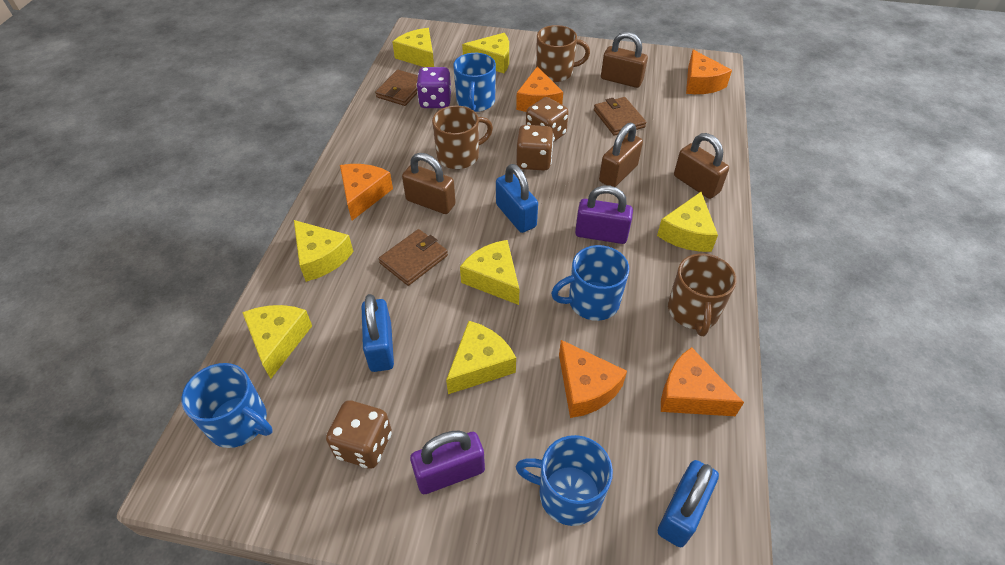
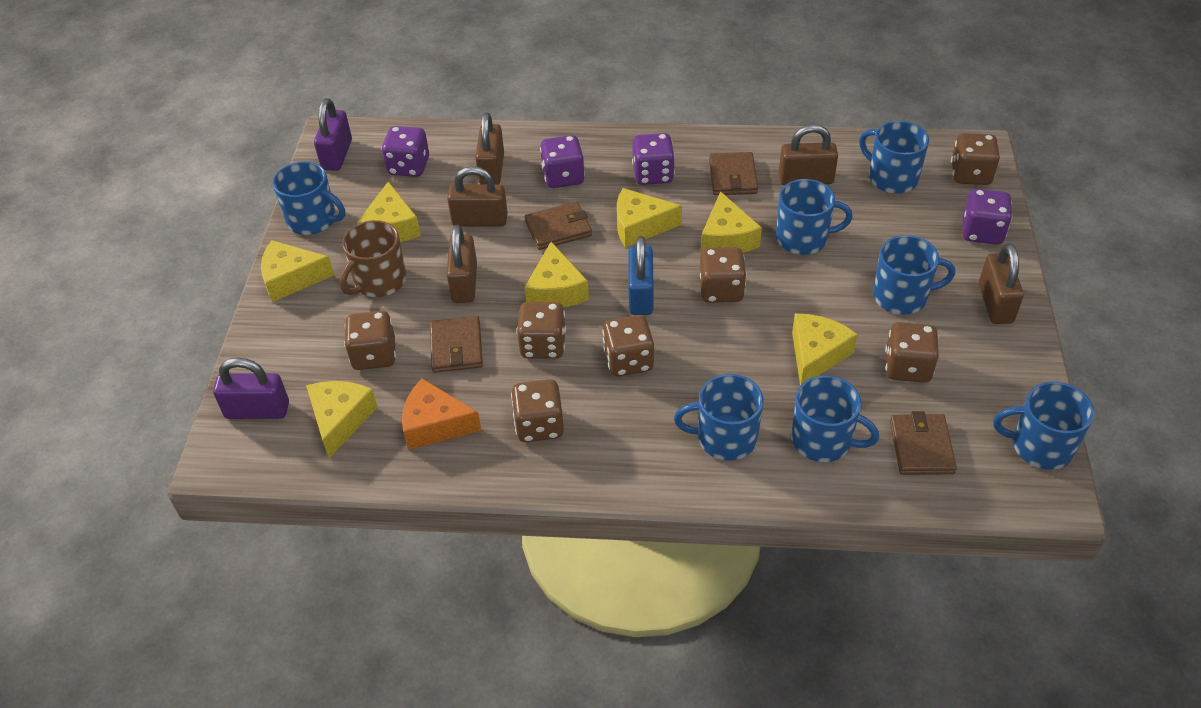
blue mug: 4 -> 7
blue padlock: 3 -> 1
brown dice: 3 -> 7
brown mug: 3 -> 1
brown padlock: 4 -> 5
brown wallet: 3 -> 4
orange cheese: 5 -> 1
purple dice: 1 -> 4

